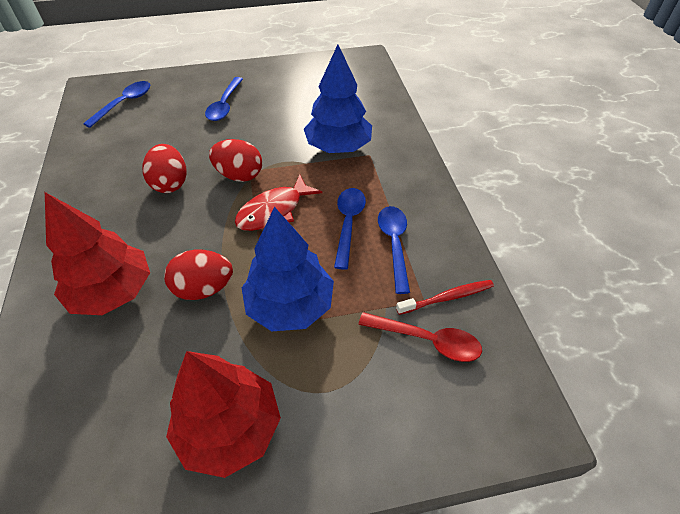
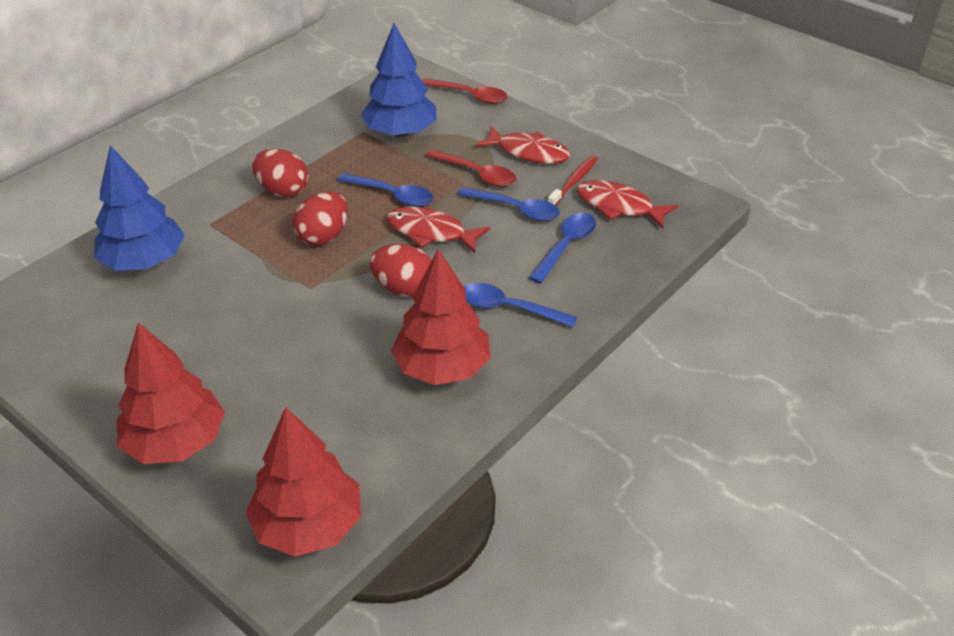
red fish: 1 -> 3
red spoon: 1 -> 2
red tree: 2 -> 3

